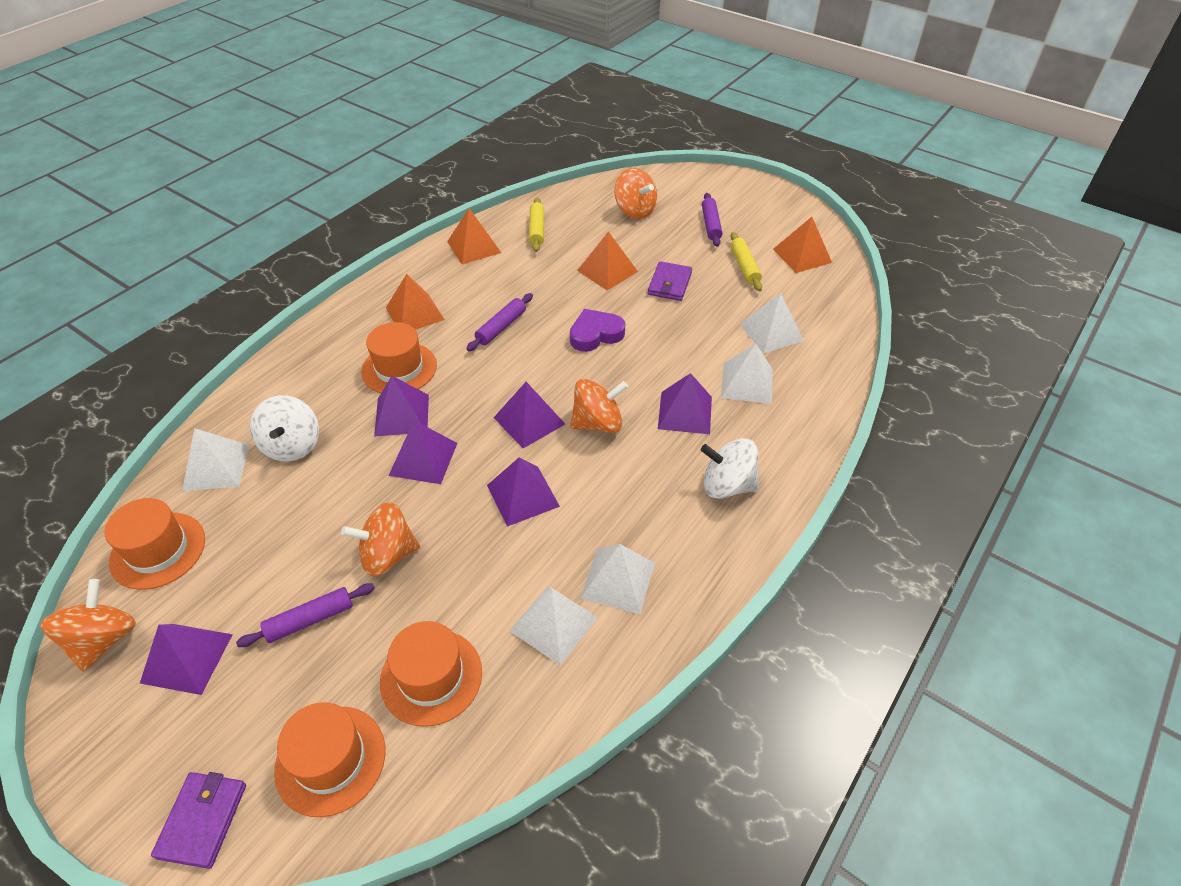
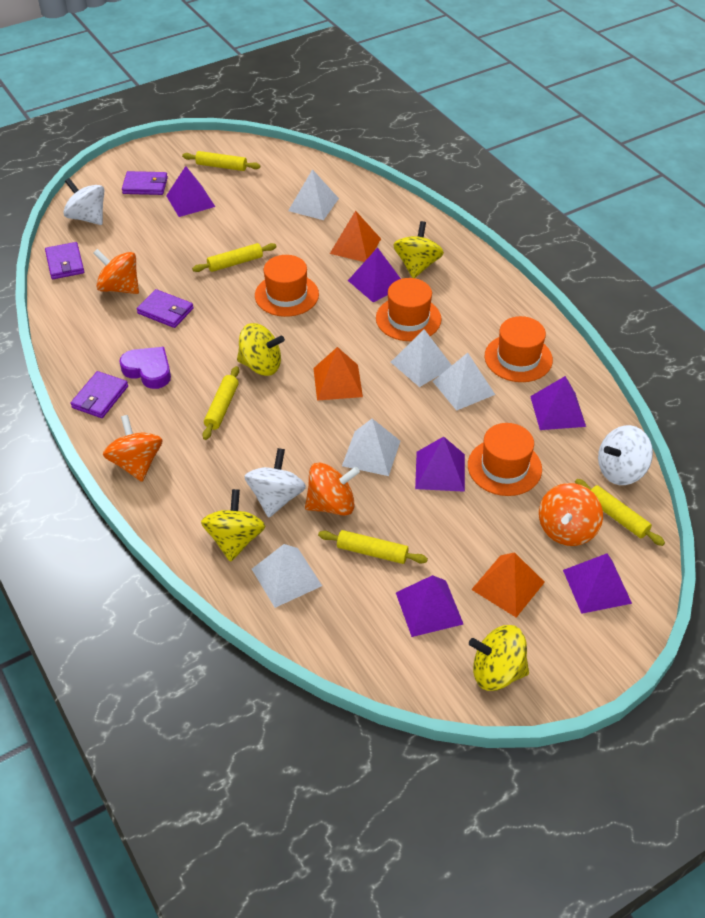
orange pyramid: 4 -> 3
purple rolling pin: 3 -> 0
purple wallet: 2 -> 4
white spinning top: 2 -> 3
yellow rolling pin: 2 -> 5
yellow spinning top: 0 -> 4

